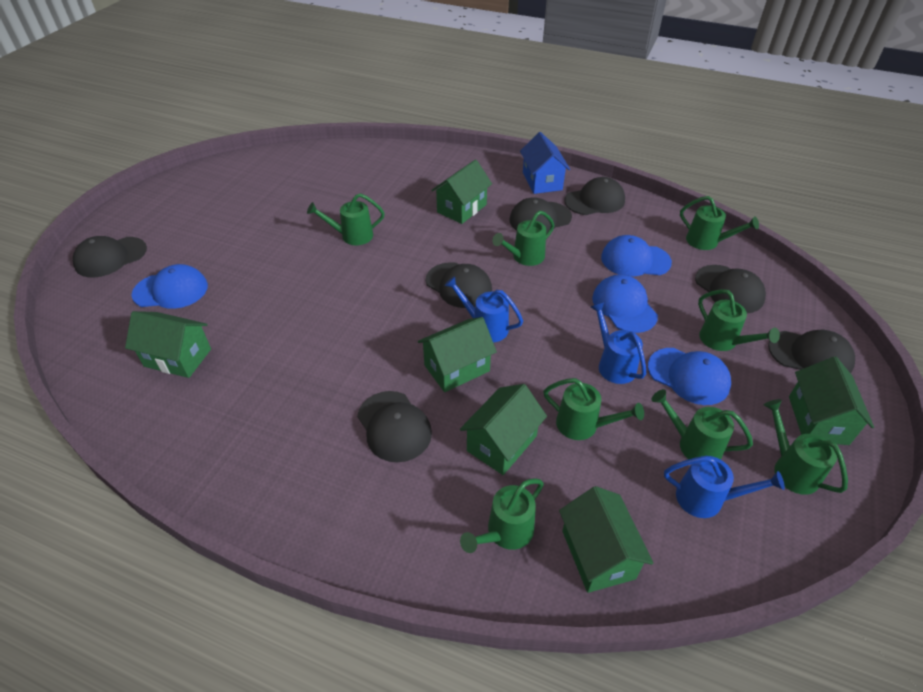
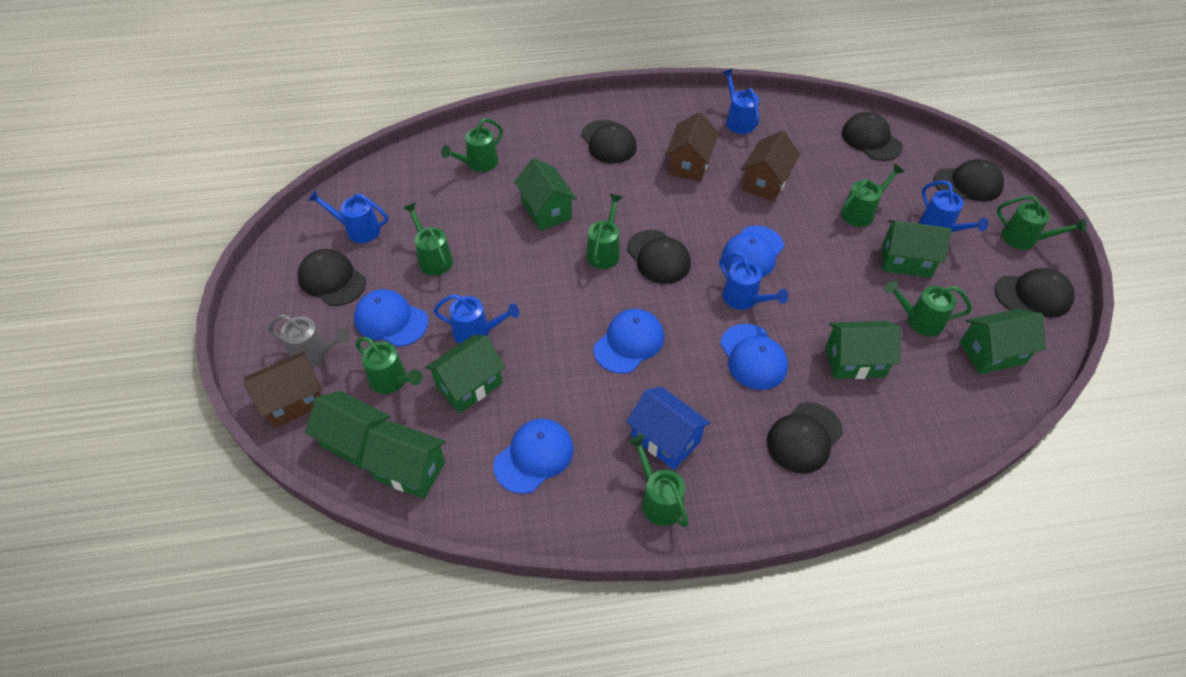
blue cap: 4 -> 5
blue watering can: 3 -> 5
brown house: 0 -> 3
green house: 6 -> 7
grey watering can: 0 -> 1

